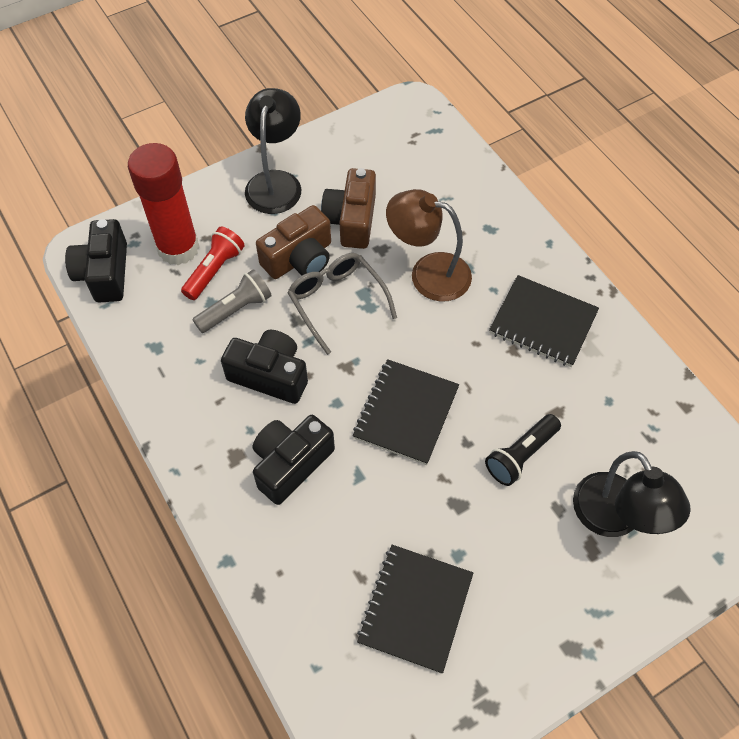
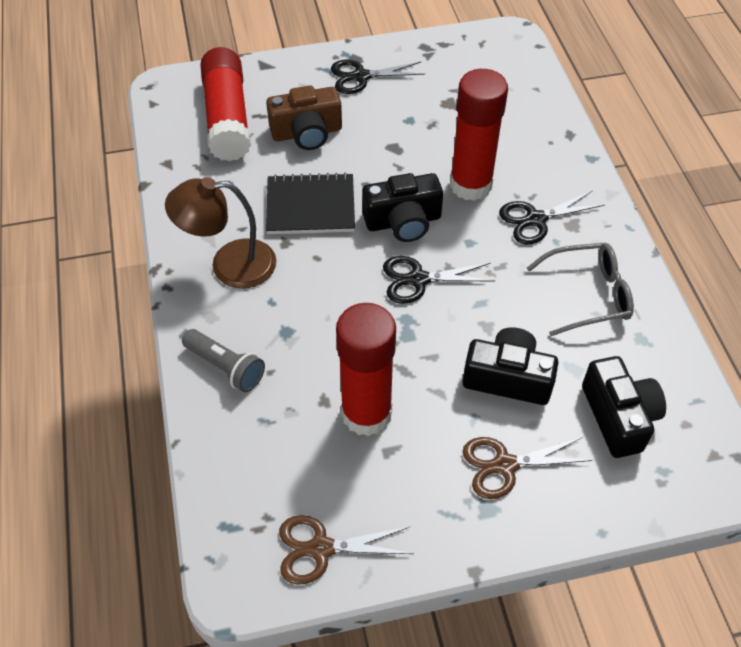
black flashlight: 1 -> 0
black lamp: 2 -> 0
black notebook: 3 -> 1
black scissors: 0 -> 3
brown camera: 2 -> 1
brown scissors: 0 -> 2
red flashlight: 1 -> 0
red glue stick: 1 -> 3

